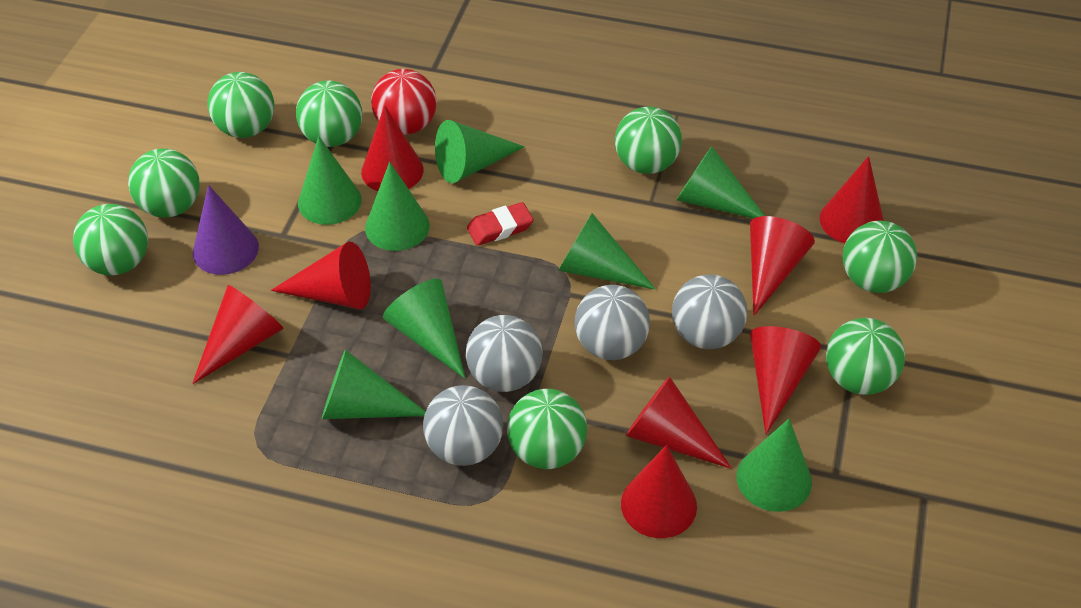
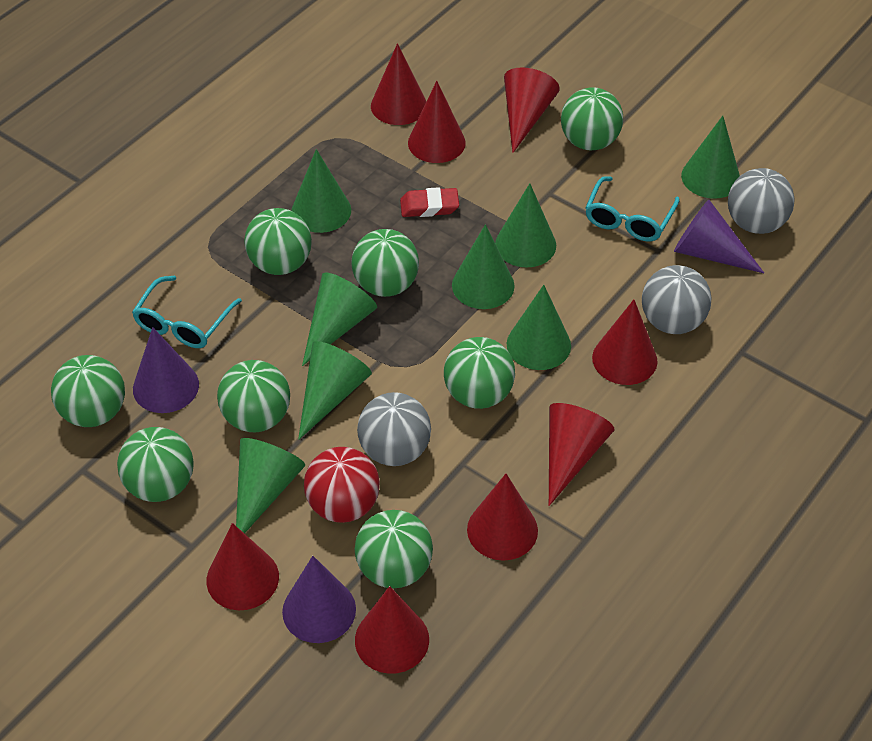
grey ball: 4 -> 3
purple cone: 1 -> 3
turquoise glasses: 0 -> 2

